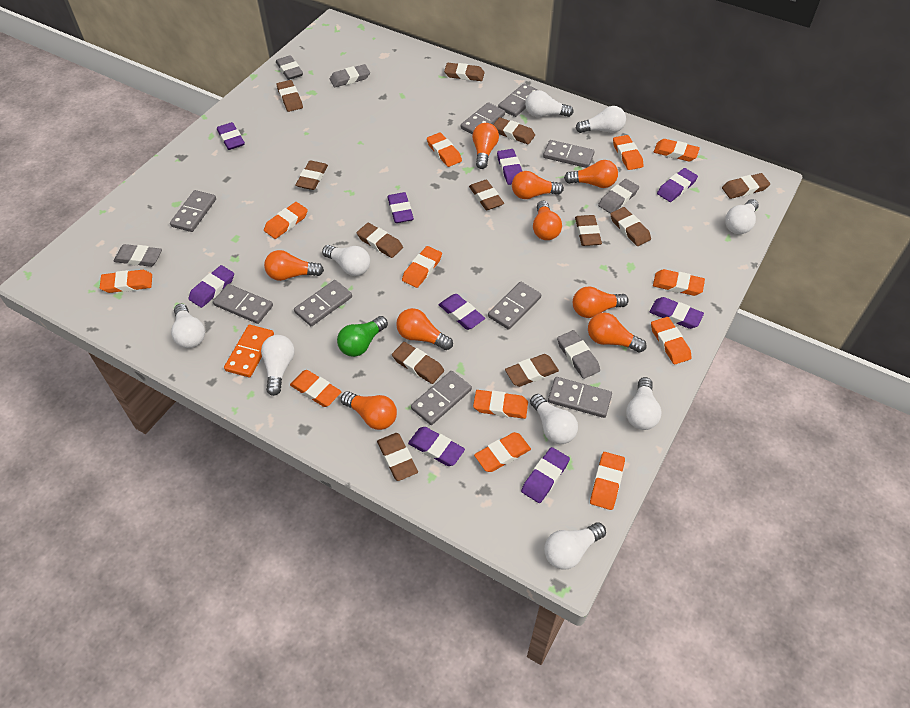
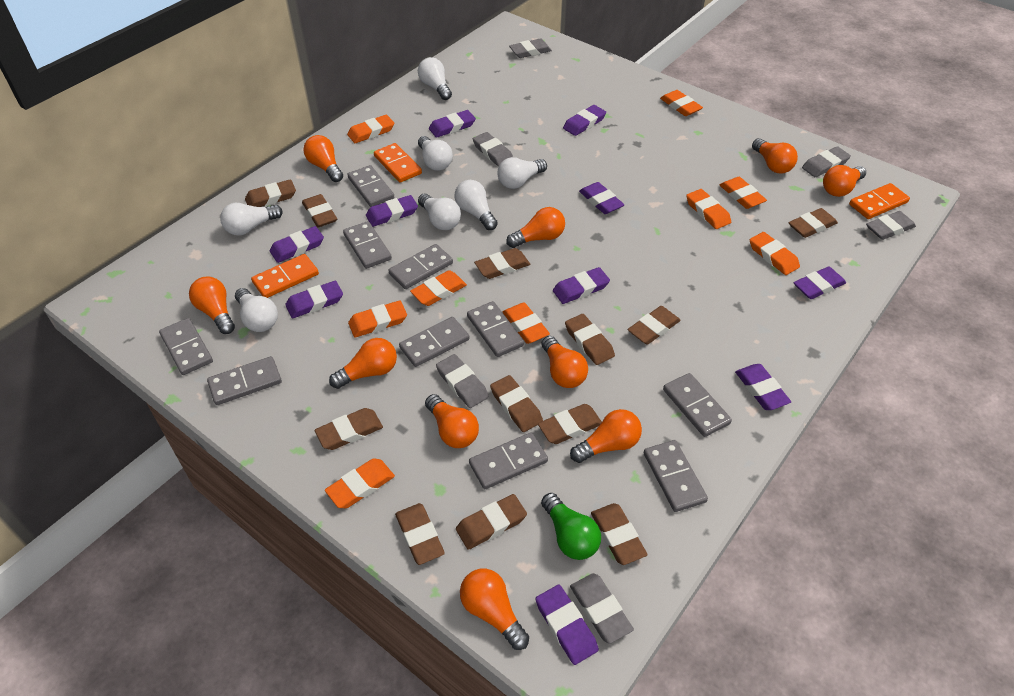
grey domino: 9 -> 10
grey eraser: 5 -> 6
orange domino: 1 -> 3
orange eraser: 12 -> 9
orange light bulb: 9 -> 10
purple eraser: 9 -> 10
white light bulb: 9 -> 7

